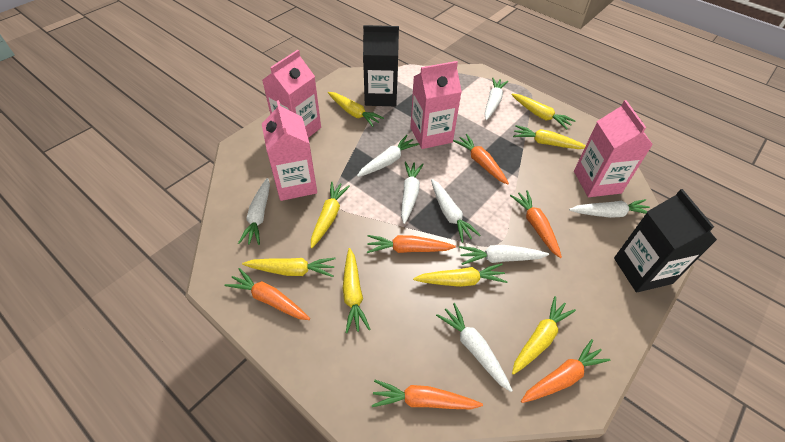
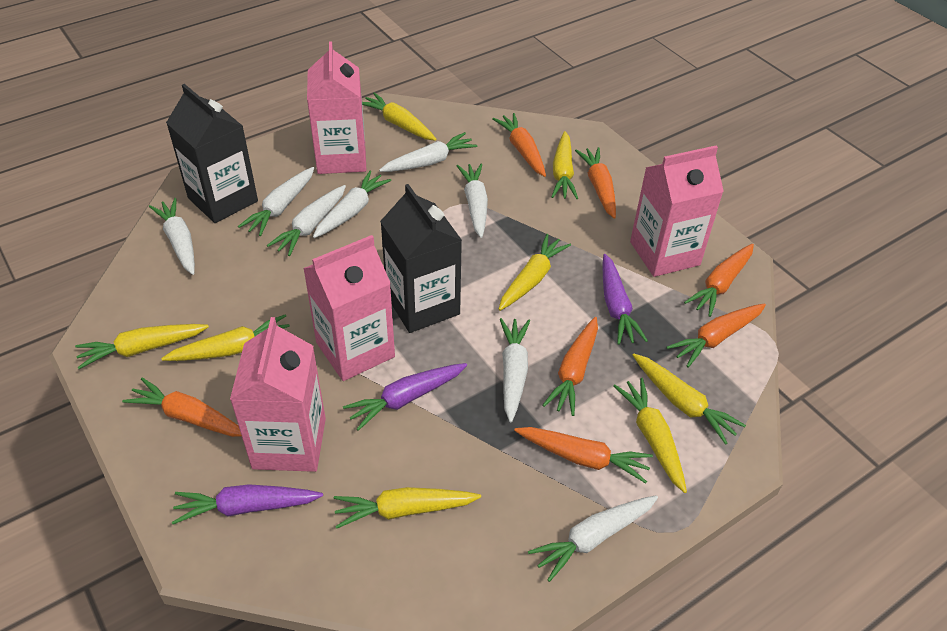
orange carrot: 6 -> 7
purple carrot: 0 -> 3

